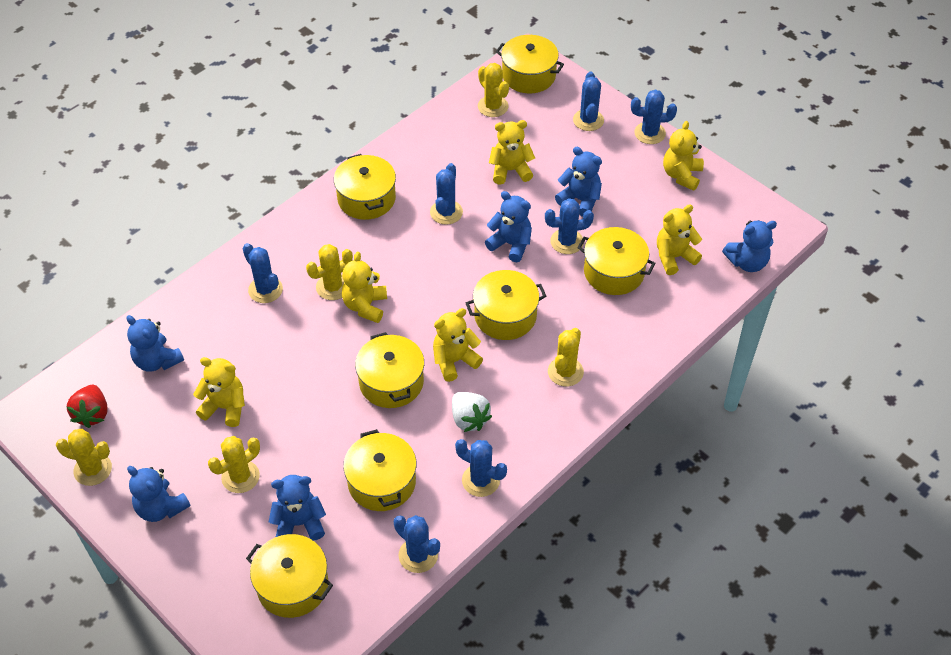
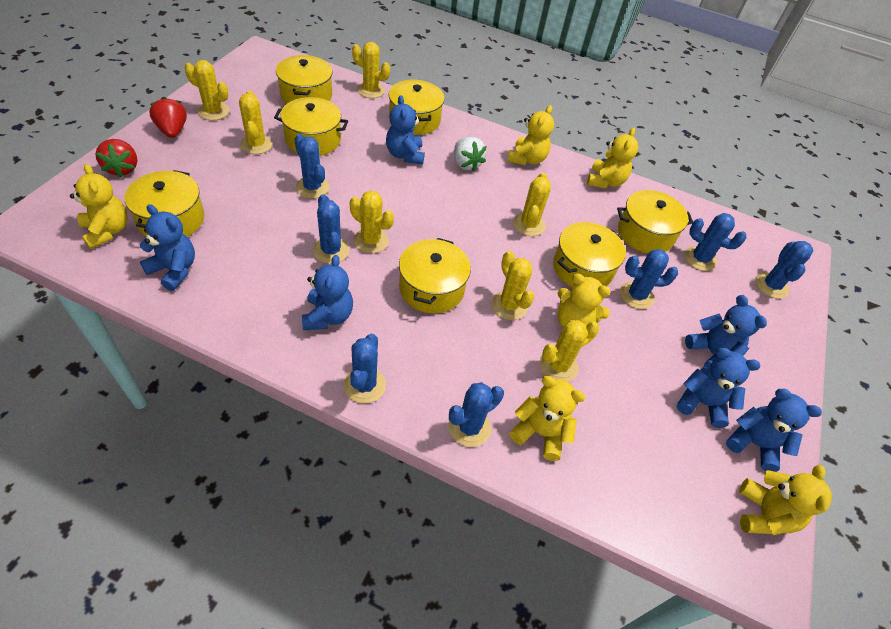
red strawberry: 1 -> 2
yellow cactus: 5 -> 7

